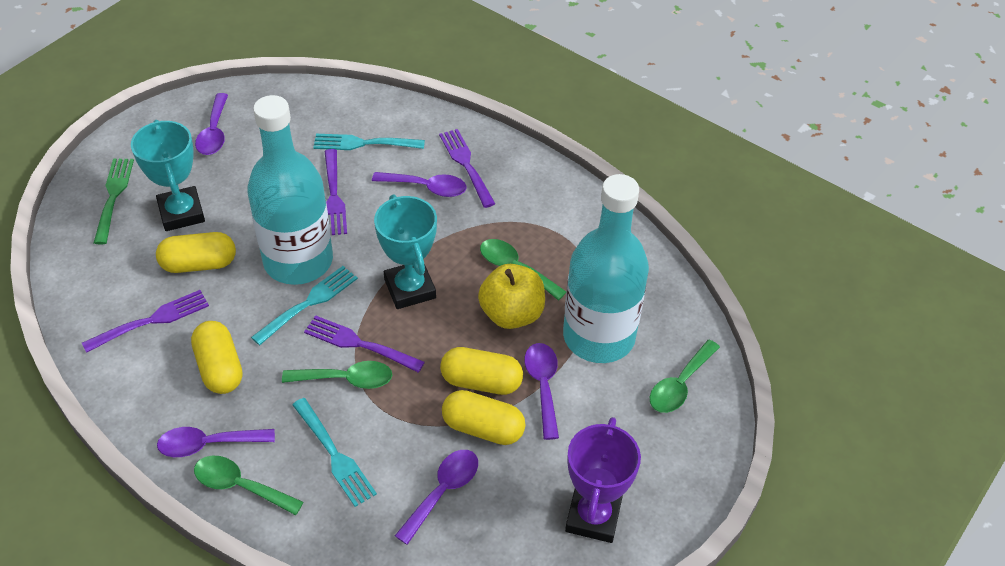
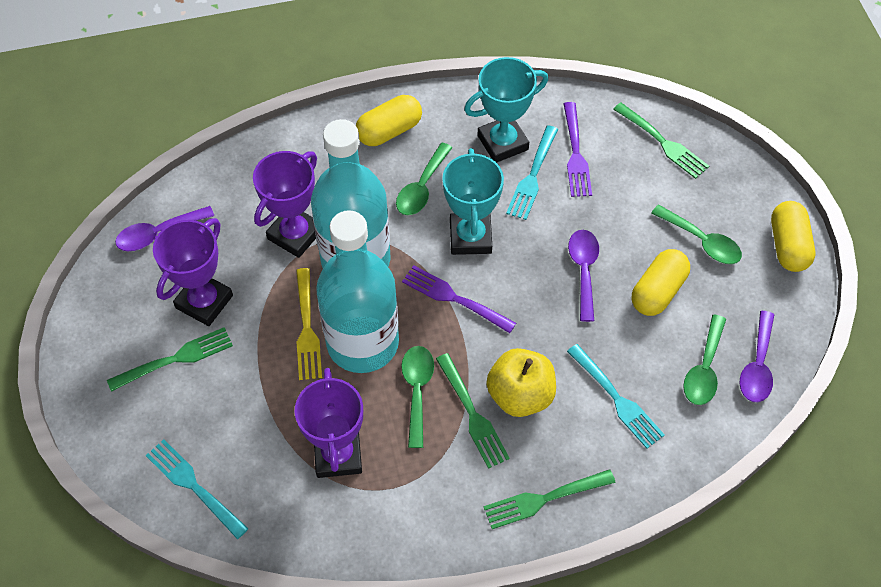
green fork: 1 -> 4
purple fork: 4 -> 2
purple spoon: 5 -> 3
purple trophy: 1 -> 3
yellow capsule: 4 -> 3
yellow fork: 0 -> 1

